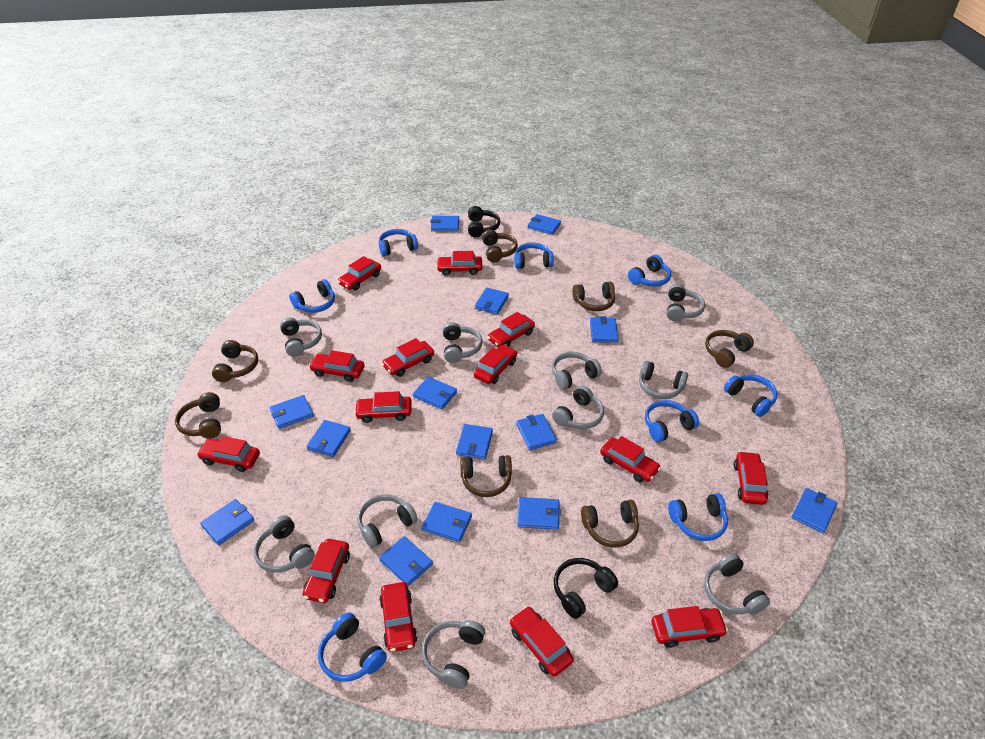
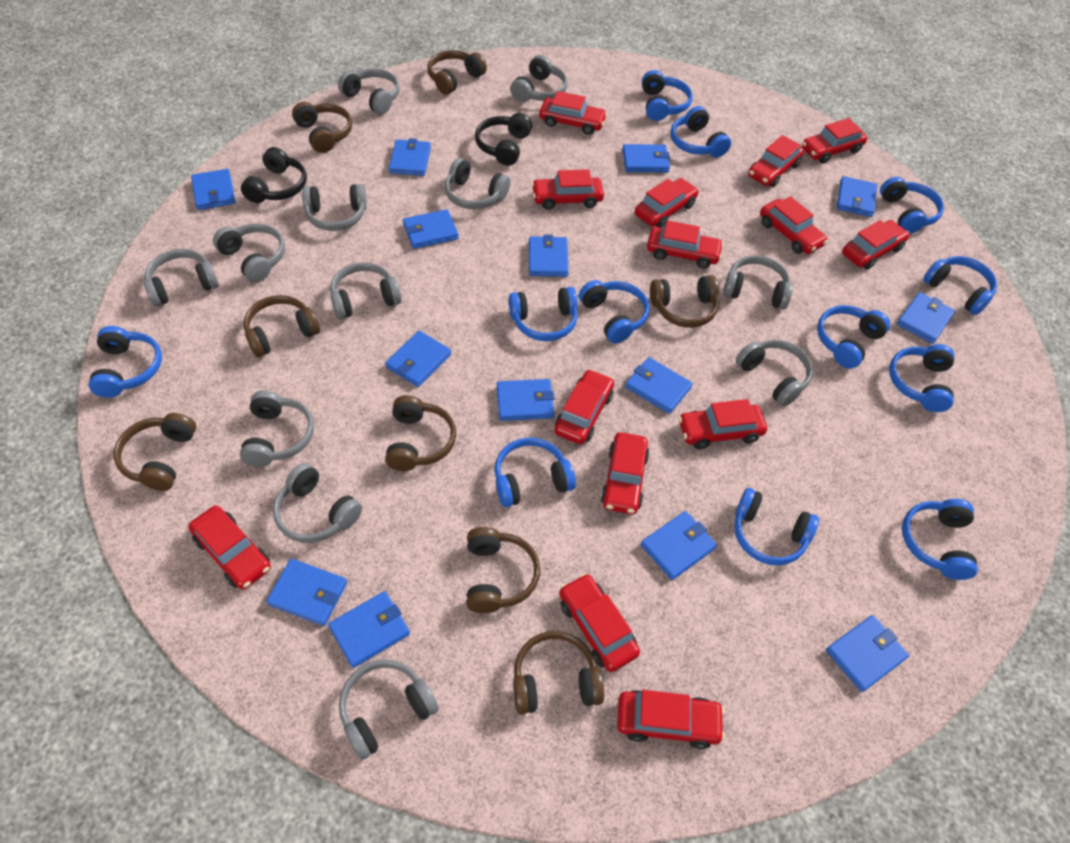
blue headphones: 8 -> 12
brown headphones: 7 -> 8
grey headphones: 10 -> 12

